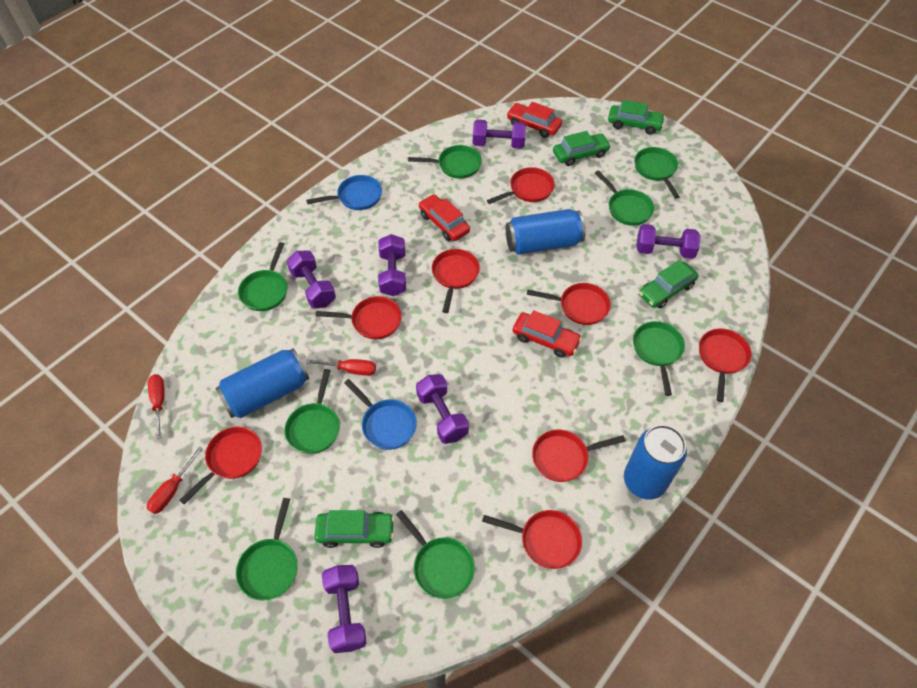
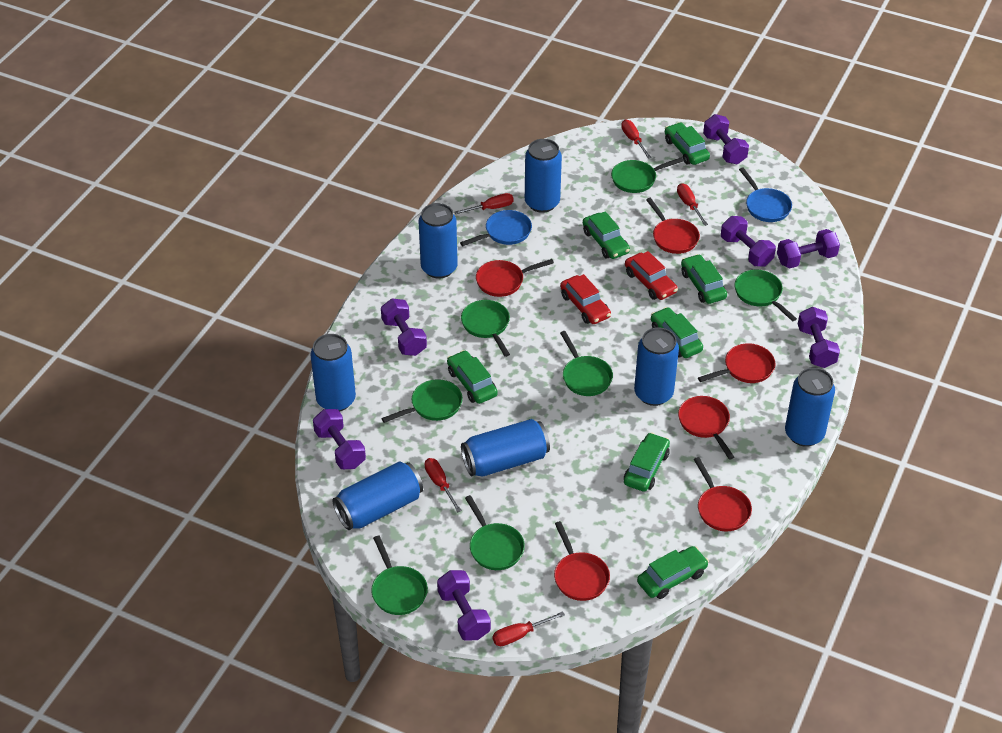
blue can: 3 -> 7
green car: 4 -> 7
green pan: 8 -> 7
purple dumbbell: 6 -> 7
red car: 3 -> 2
red pan: 8 -> 6
red screwdriver: 3 -> 5

